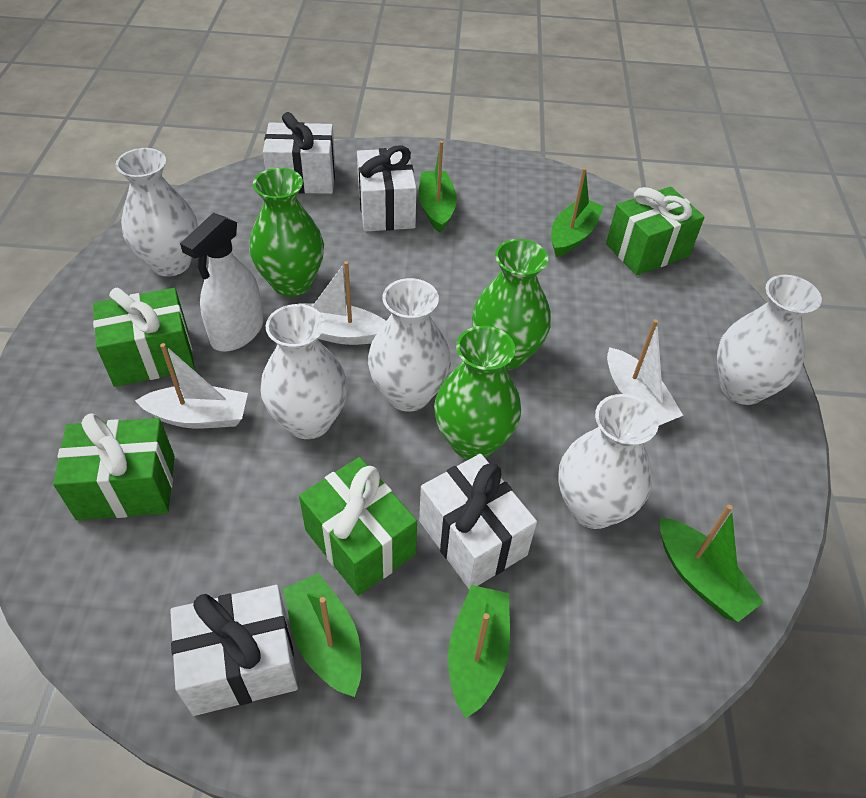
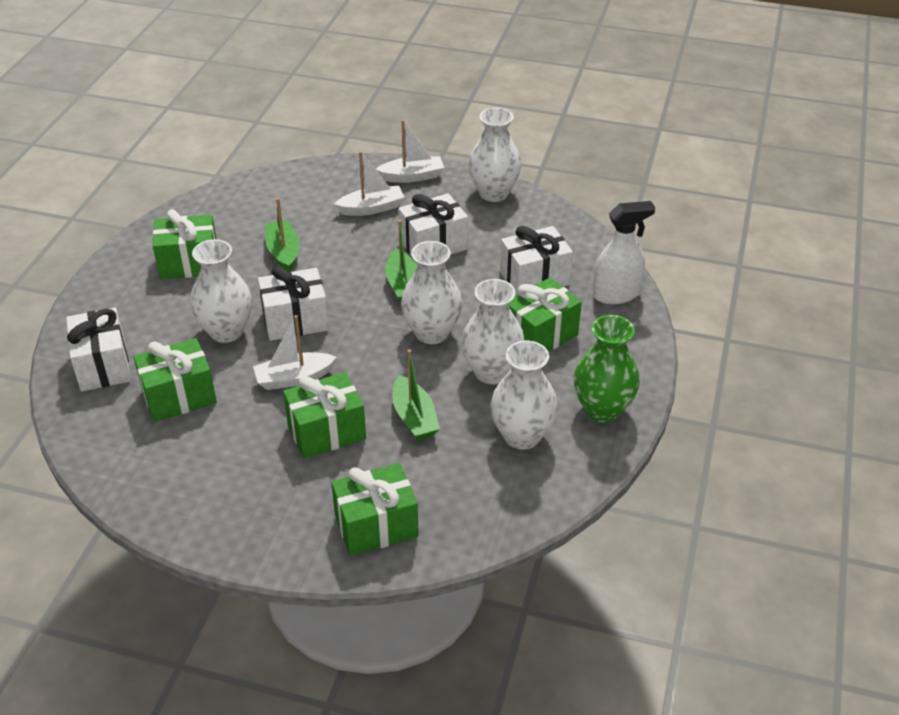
green boat: 5 -> 3
green gift: 4 -> 5
green vase: 3 -> 1

